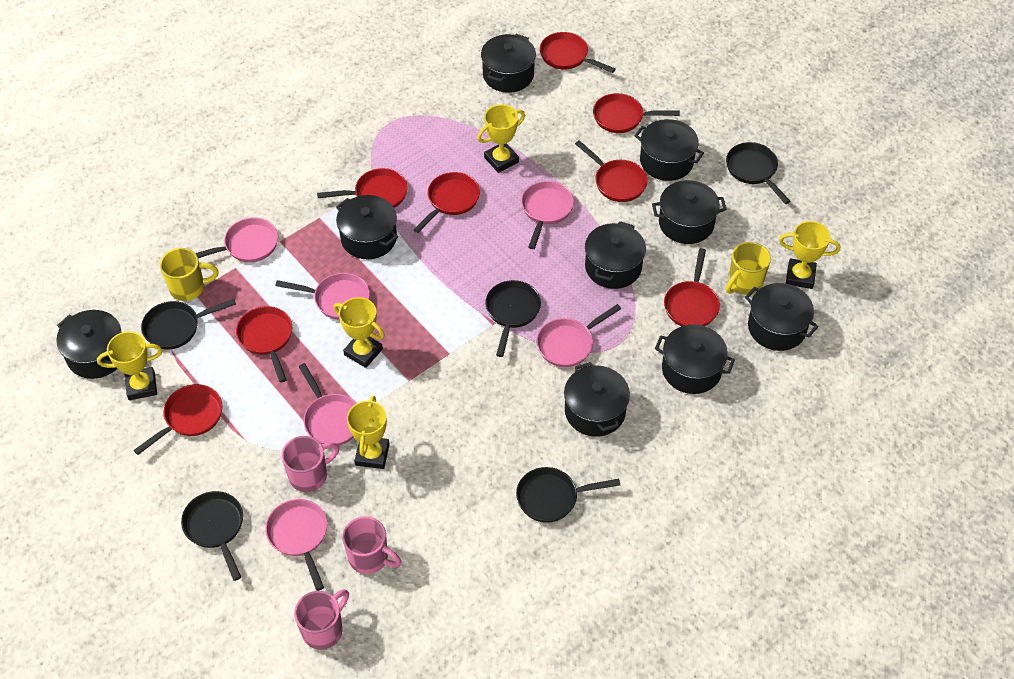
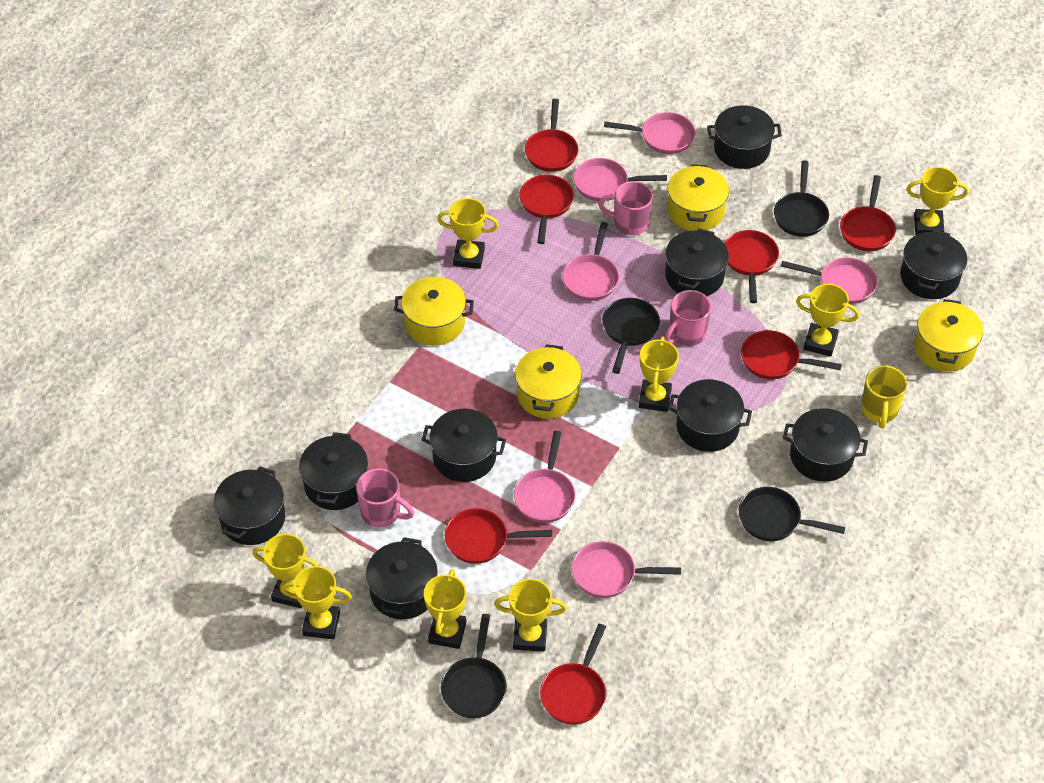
black pan: 5 -> 4
red pan: 8 -> 7
yellow mug: 2 -> 1
yellow pot: 0 -> 4
yellow trophy: 5 -> 8

